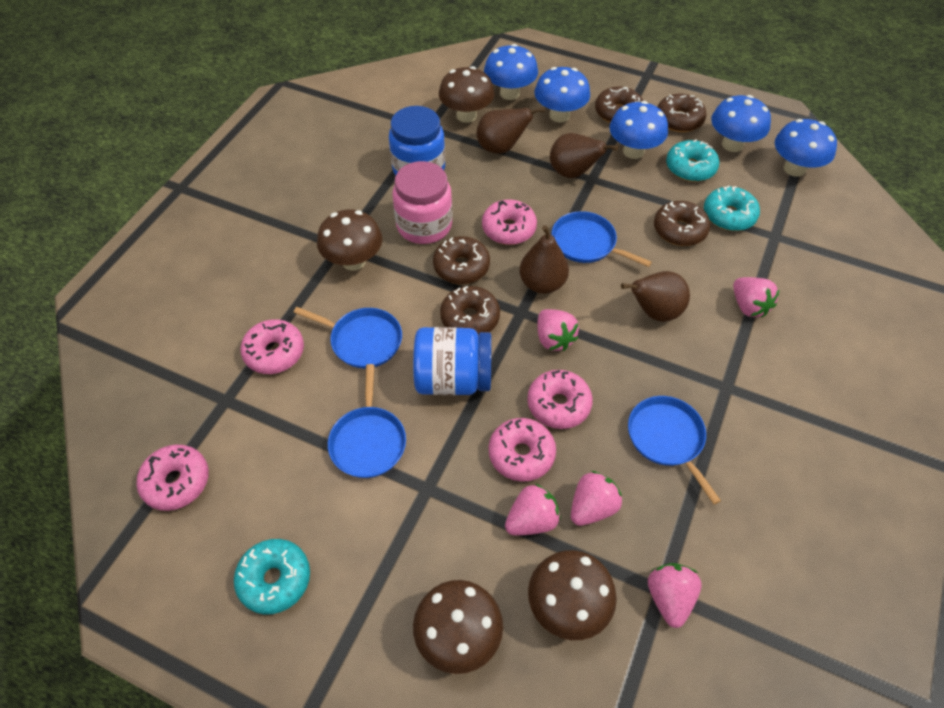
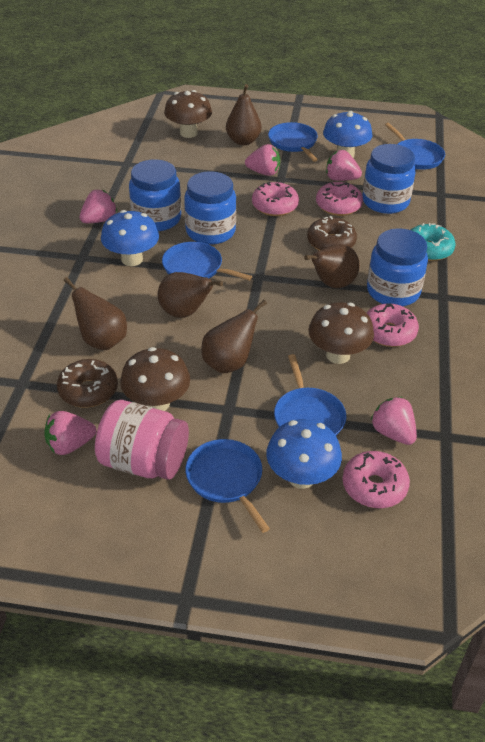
blue jar: 2 -> 4
blue mushroom: 5 -> 3
blue pan: 4 -> 5
brown donut: 5 -> 2
brown mushroom: 4 -> 3
brown pear: 4 -> 5
pink donut: 5 -> 4
turquoise donut: 3 -> 1

